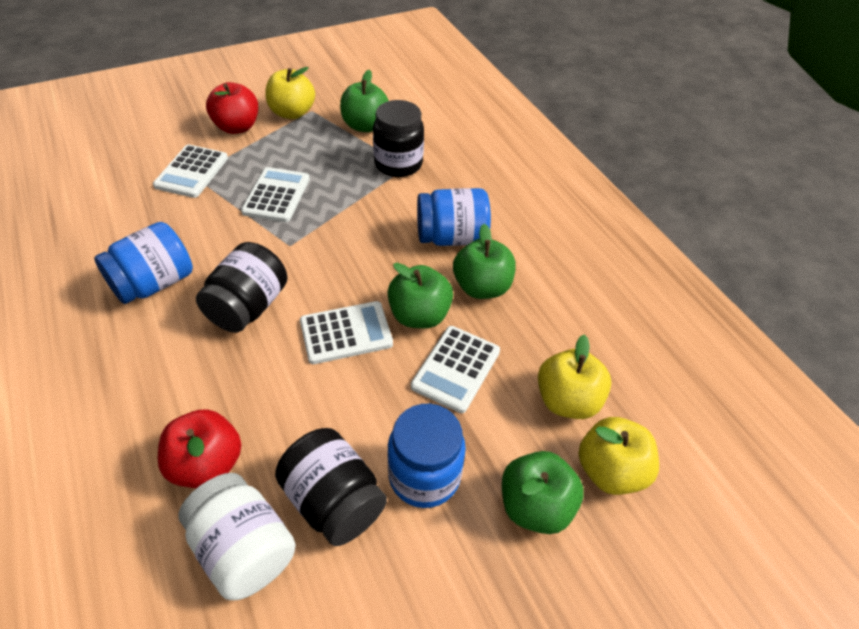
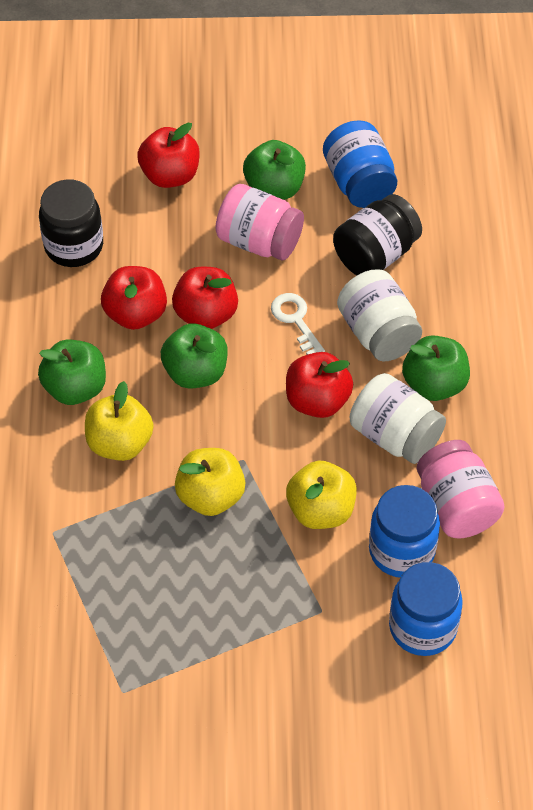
black jar: 3 -> 2
pink jar: 0 -> 2
red apple: 2 -> 4
white calculator: 4 -> 0
white jar: 1 -> 2
white key: 0 -> 1

